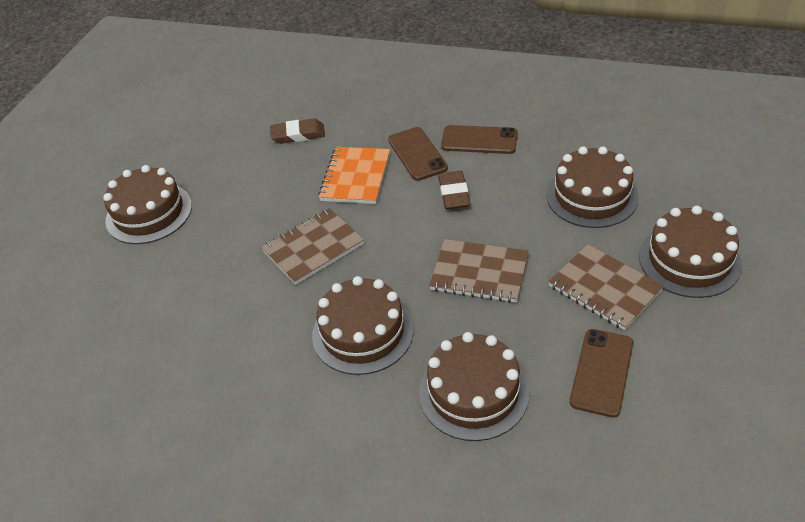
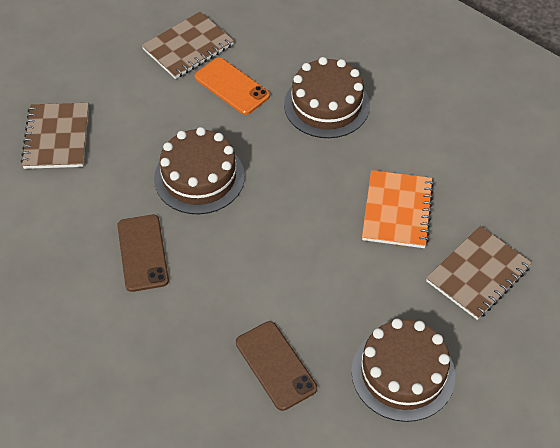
brown cake: 5 -> 3
brown eraser: 2 -> 0
brown phone: 3 -> 2
orange phone: 0 -> 1

